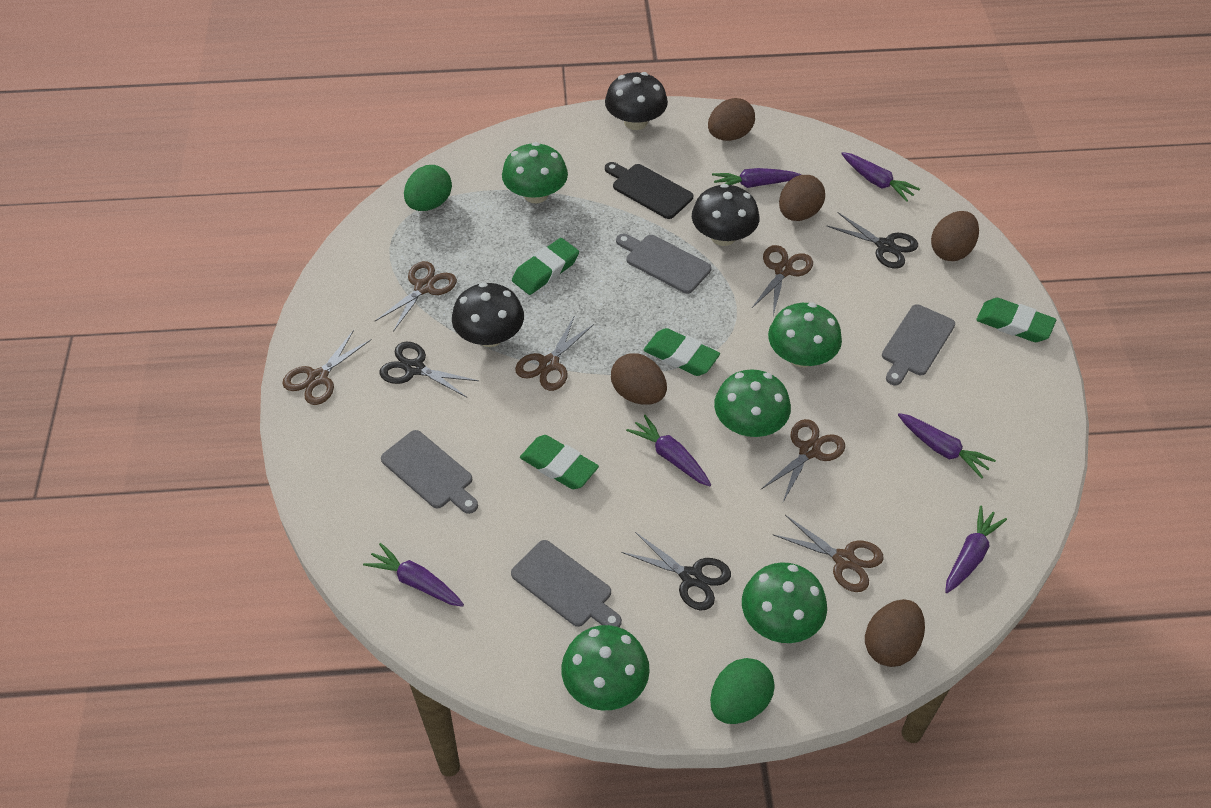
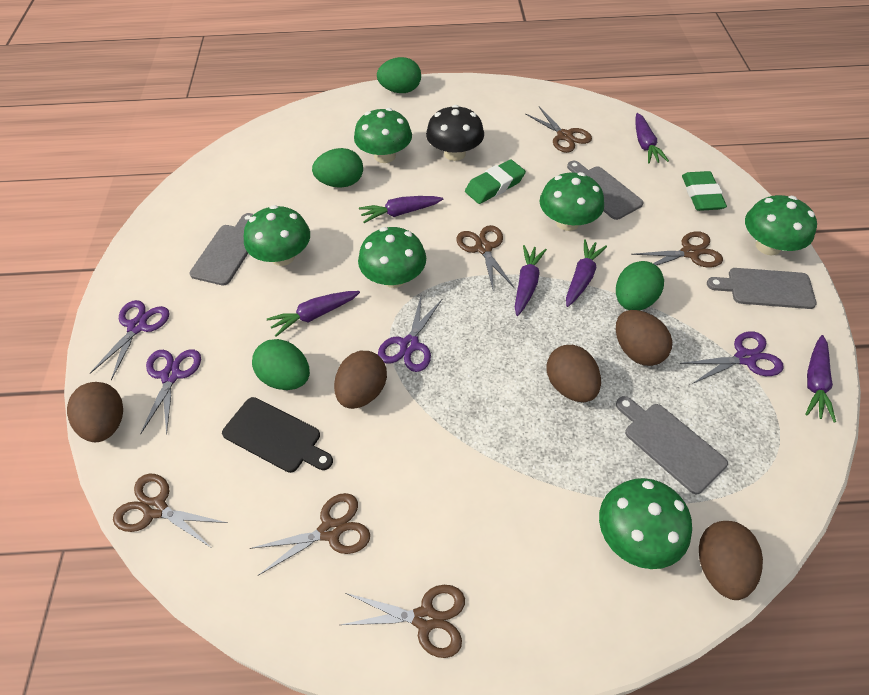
black mushroom: 3 -> 1
black scissors: 3 -> 0
green egg: 2 -> 4
green eraser: 4 -> 2
green mushroom: 5 -> 6
purple scissors: 0 -> 4

